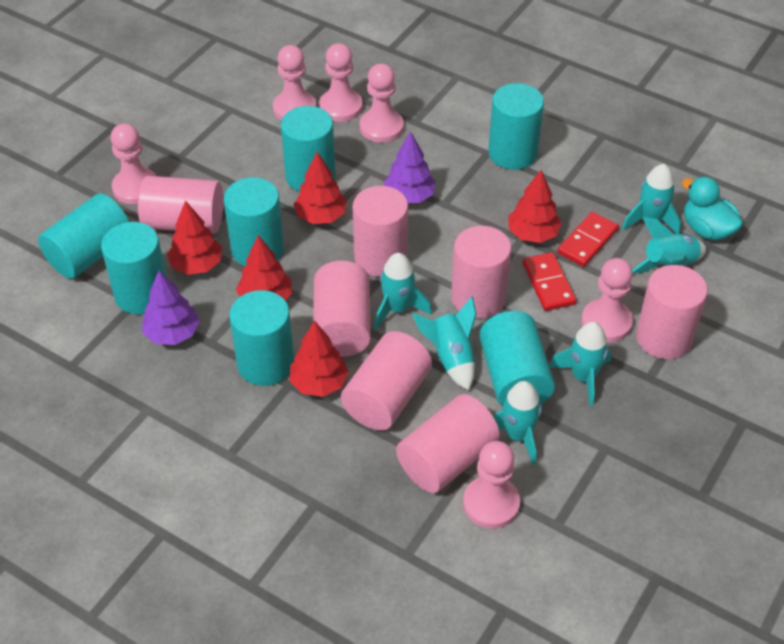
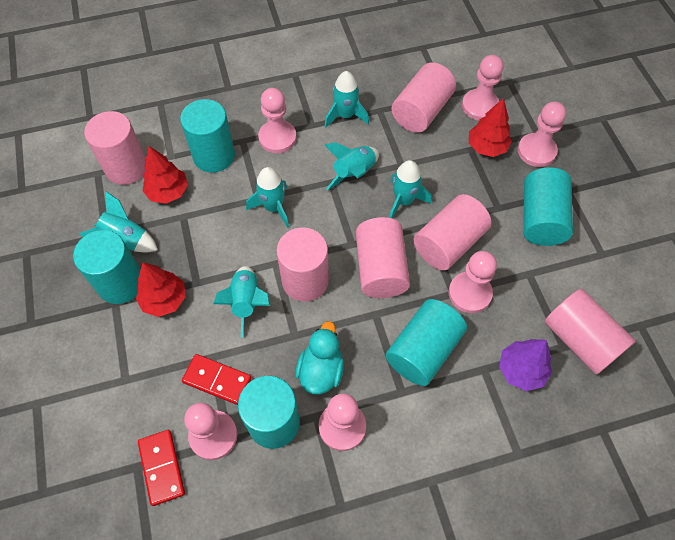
pink cylinder: 7 -> 6
purple tree: 2 -> 1
red tree: 5 -> 3
turquoise cylinder: 7 -> 5

